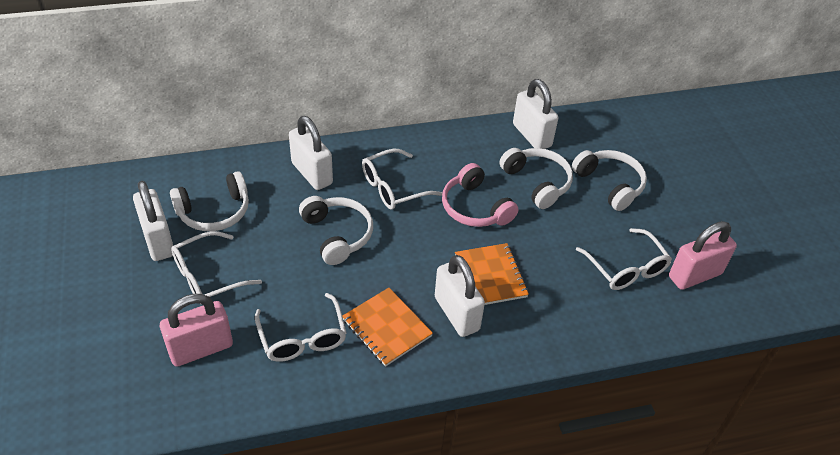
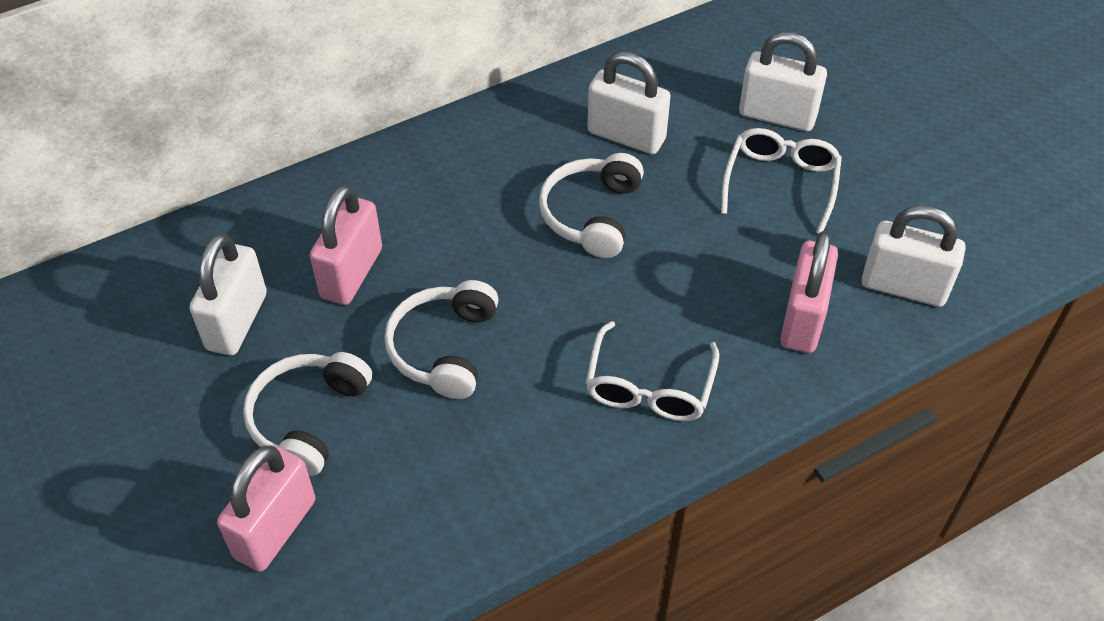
orange notebook: 2 -> 0
pink headphones: 1 -> 0
pink padlock: 2 -> 3
white glasses: 4 -> 2
white headphones: 4 -> 3

